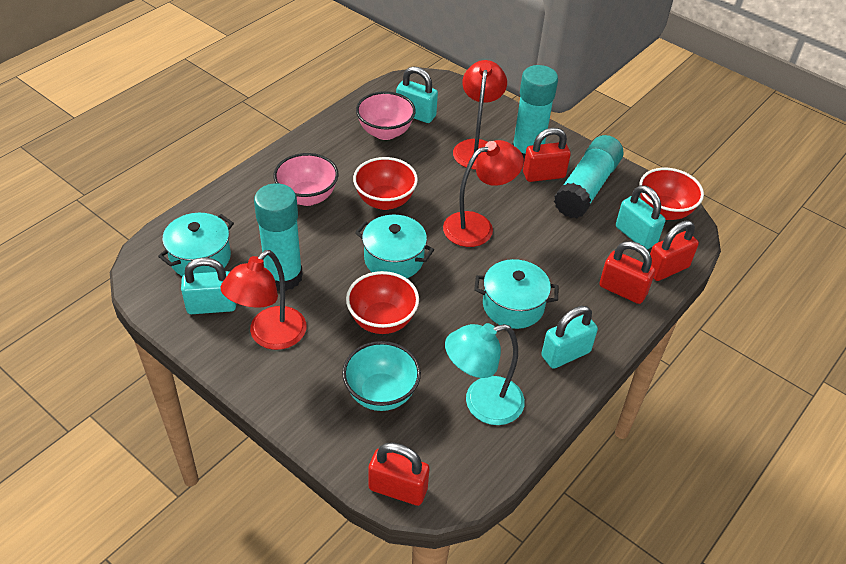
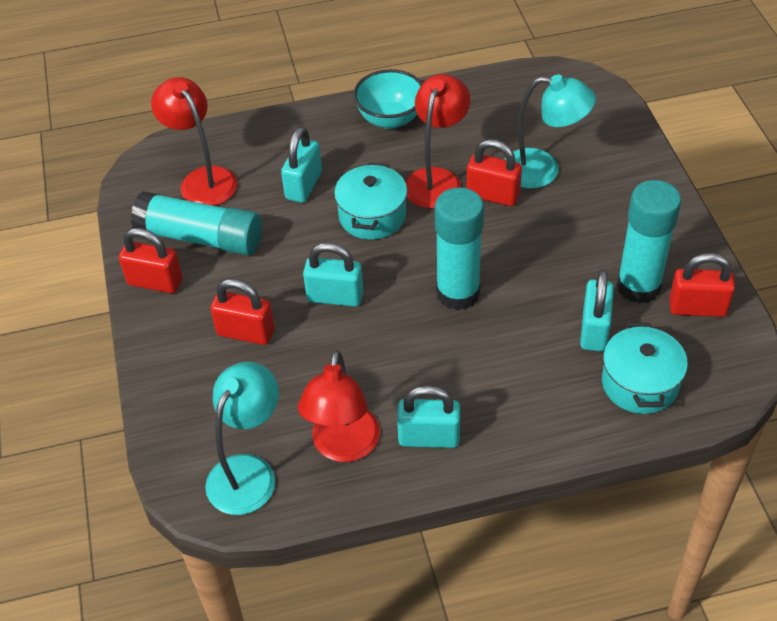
pink bowl: 2 -> 0
red bowl: 3 -> 0
turquoise lamp: 1 -> 2
turquoise pot: 3 -> 2

